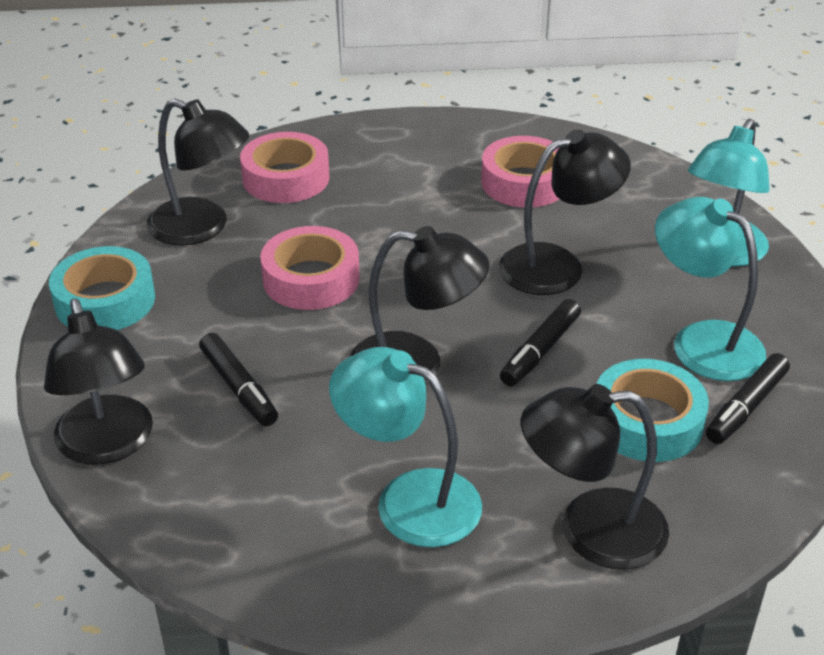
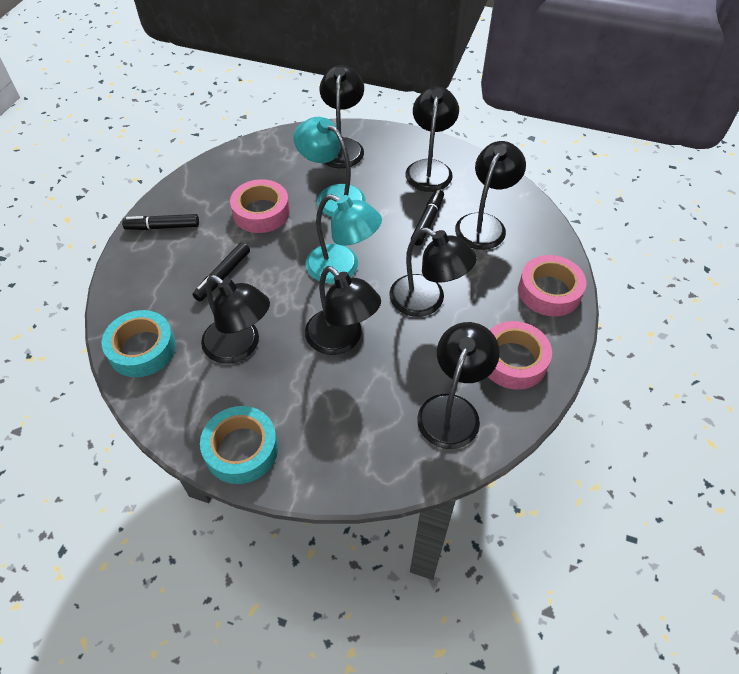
black lamp: 5 -> 7
turquoise lamp: 3 -> 2

